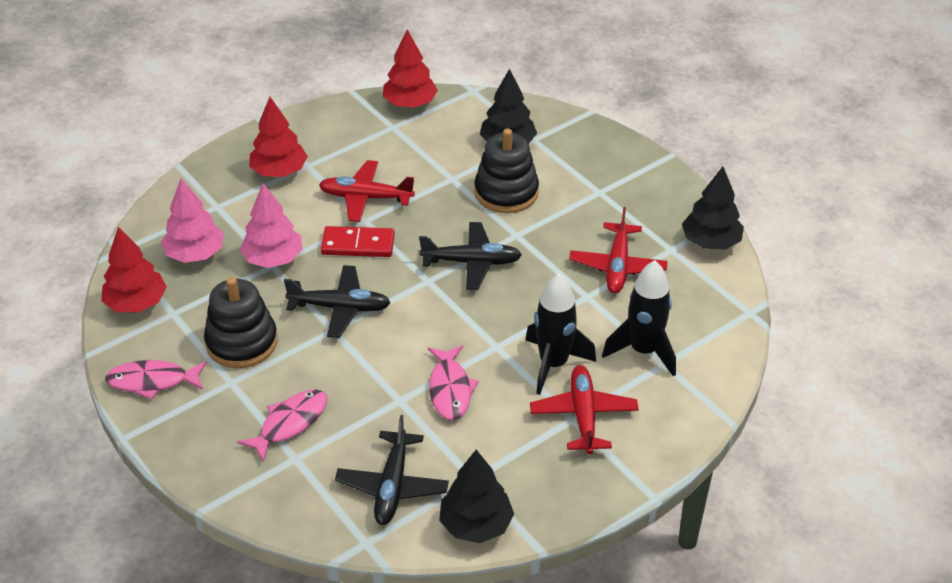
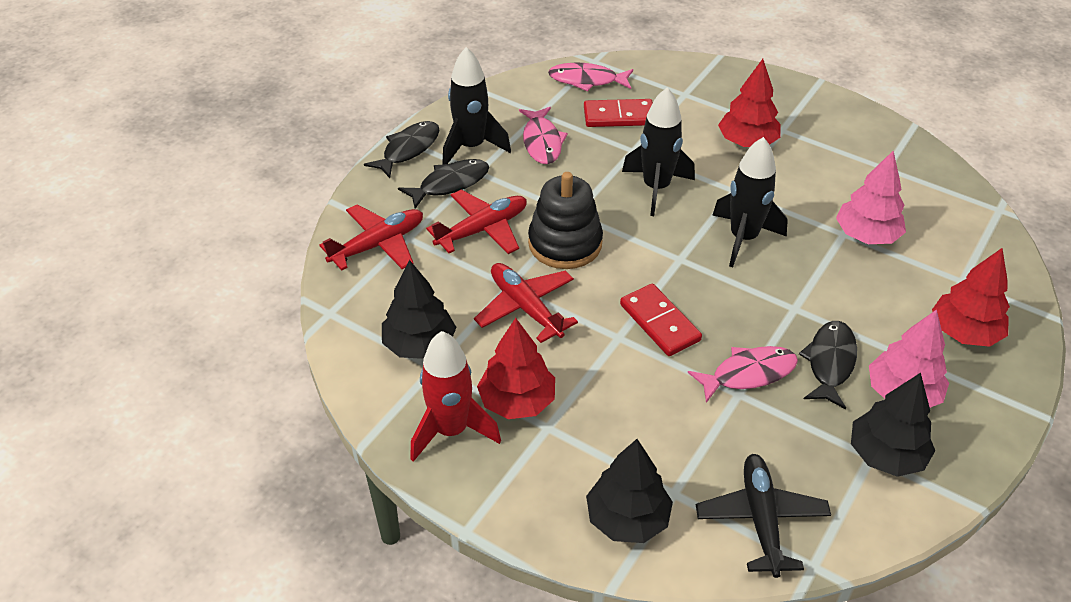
black fish: 0 -> 3
black plane: 3 -> 1
black rocket: 2 -> 3
black stacking toy: 2 -> 1
red domino: 1 -> 2
red rocket: 0 -> 1

